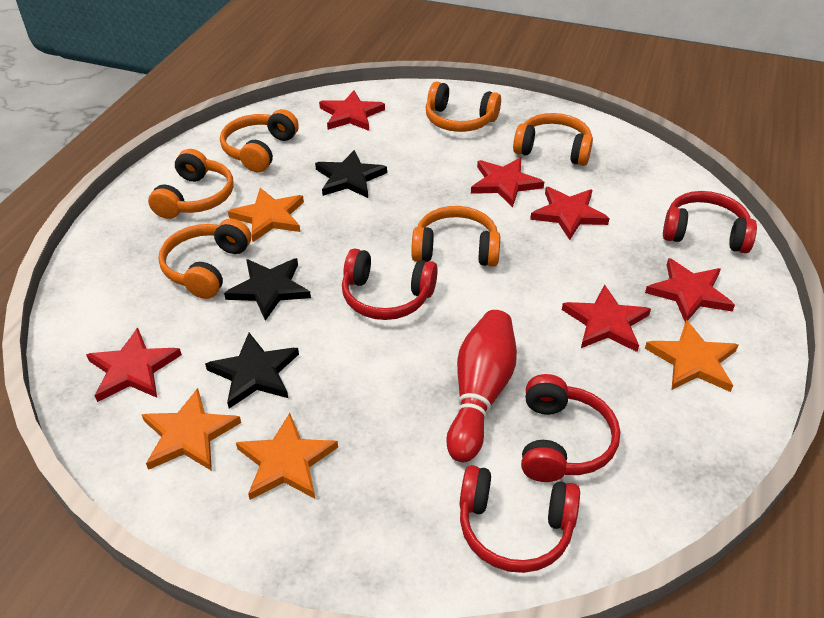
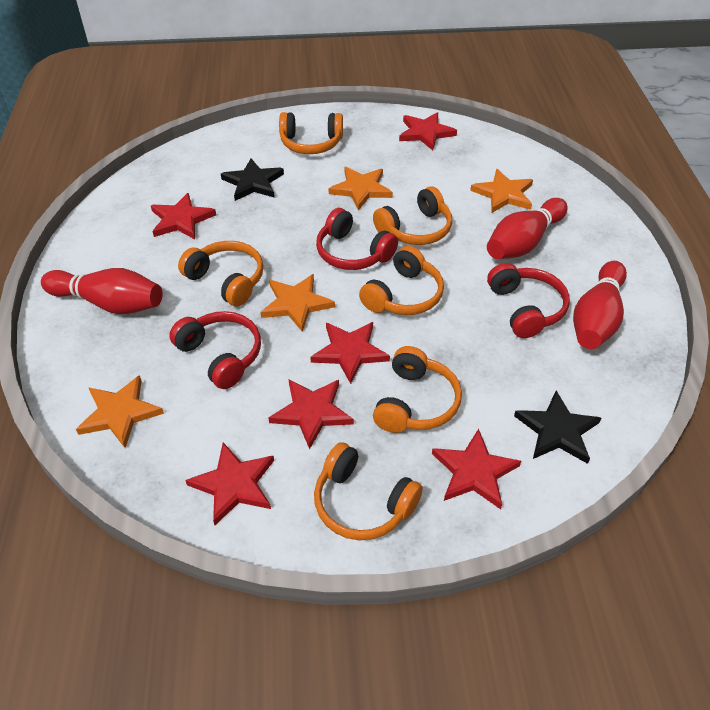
black star: 3 -> 2
red bowling pin: 1 -> 3
red headphones: 4 -> 3

